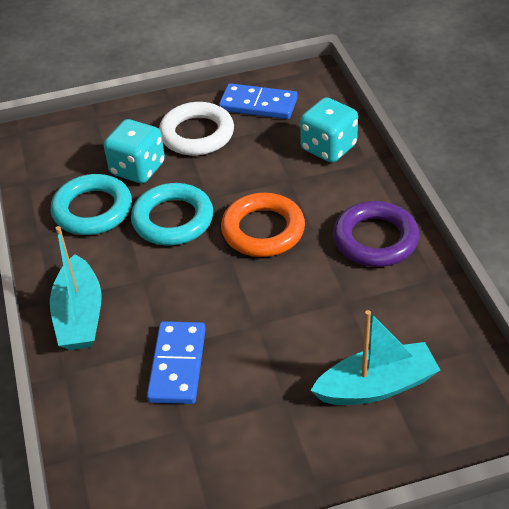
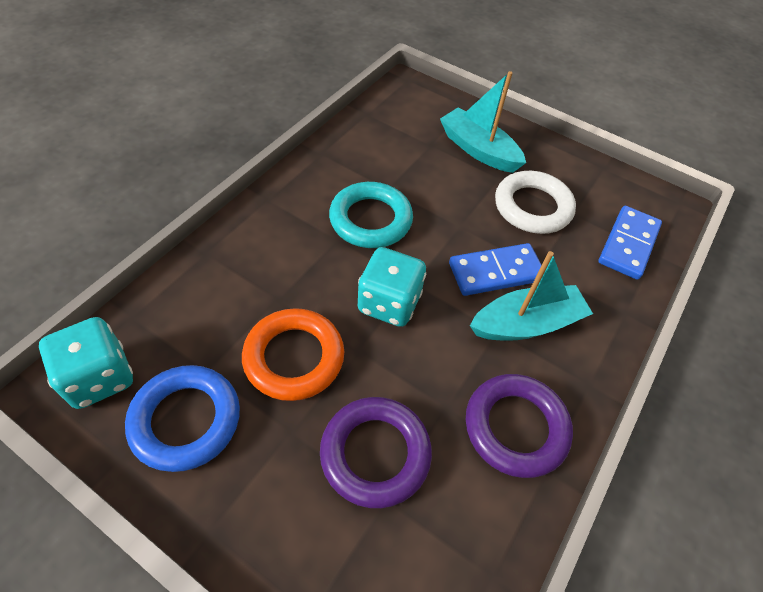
blue ring: 0 -> 1
purple ring: 1 -> 2
turquoise ring: 2 -> 1

